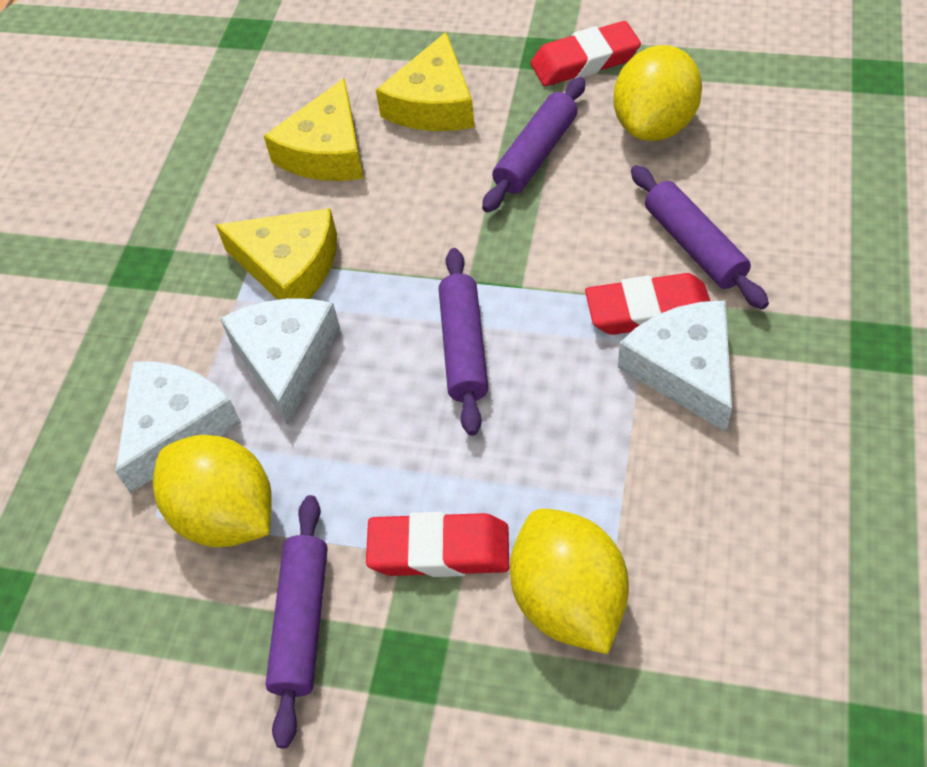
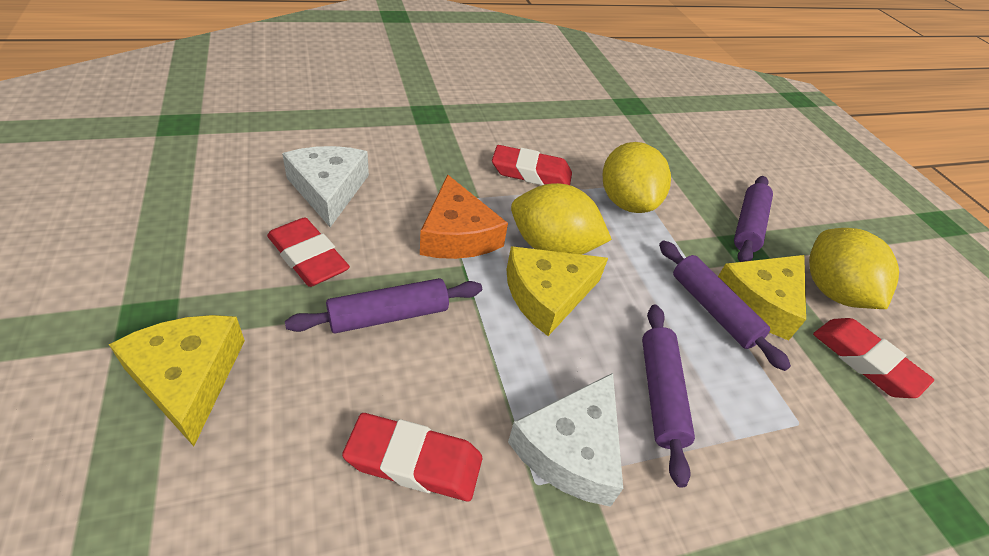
orange cheese: 0 -> 1
red eraser: 3 -> 4
white cheese: 3 -> 2

